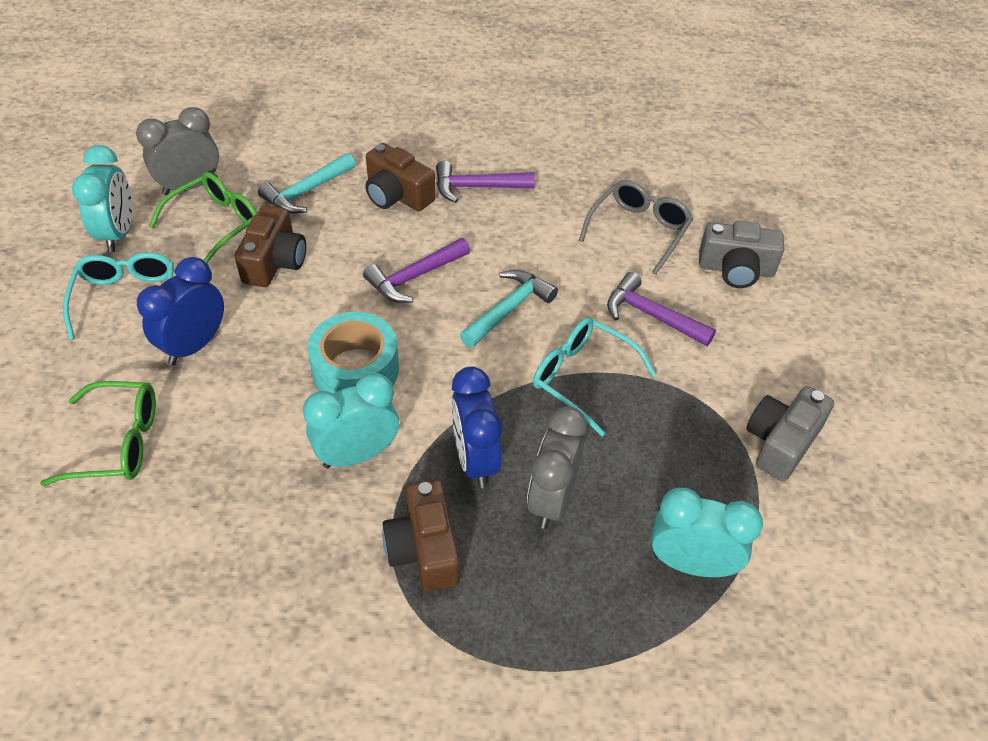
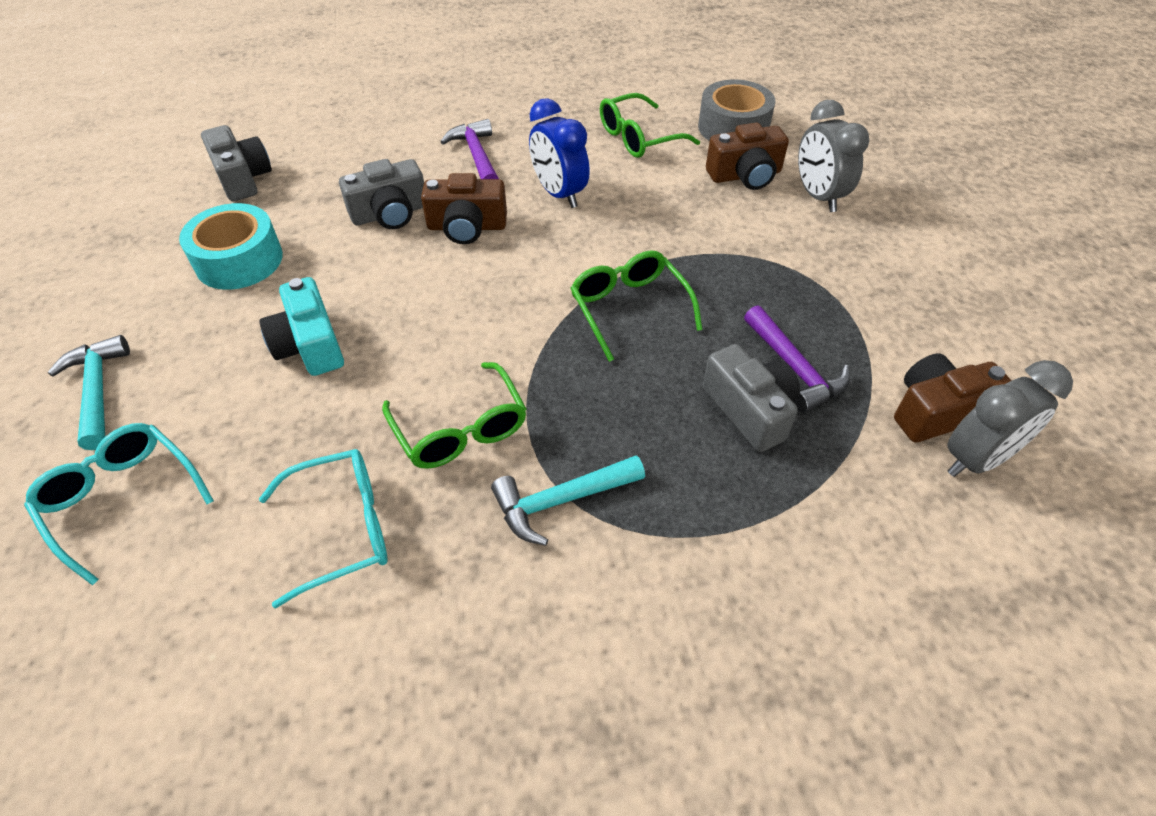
blue clock: 2 -> 1
green glasses: 2 -> 3
grey camera: 2 -> 3
grey glasses: 1 -> 0
grey tape: 0 -> 1
purple hammer: 3 -> 2
turquoise camera: 0 -> 1
turquoise clock: 3 -> 0

